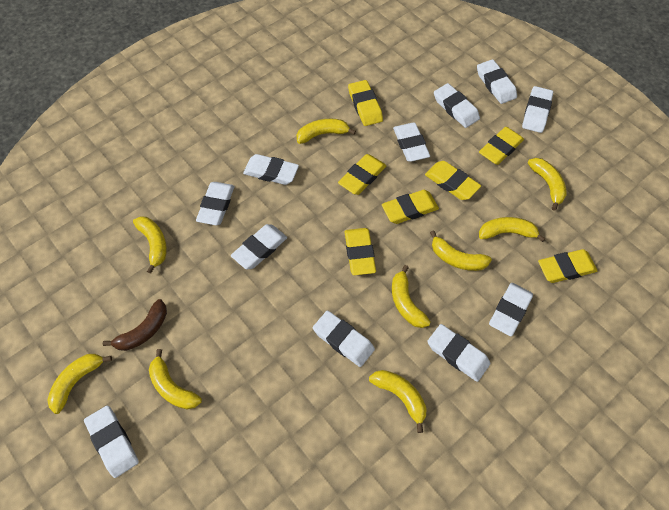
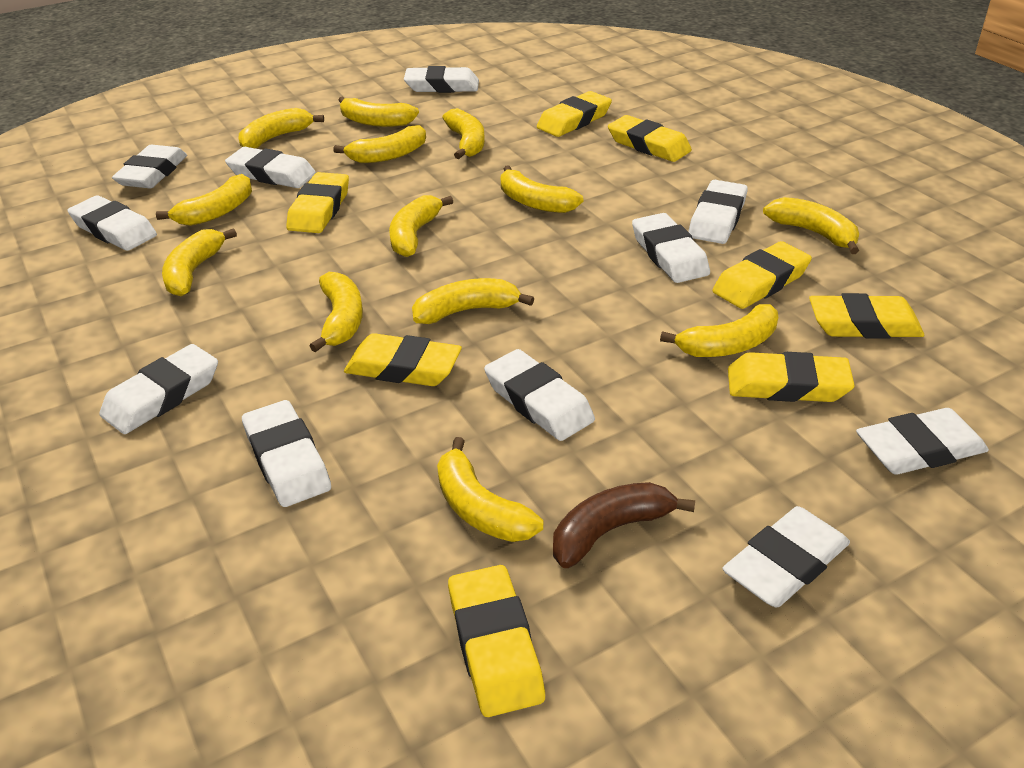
yellow banana: 9 -> 13
yellow eraser: 7 -> 8

